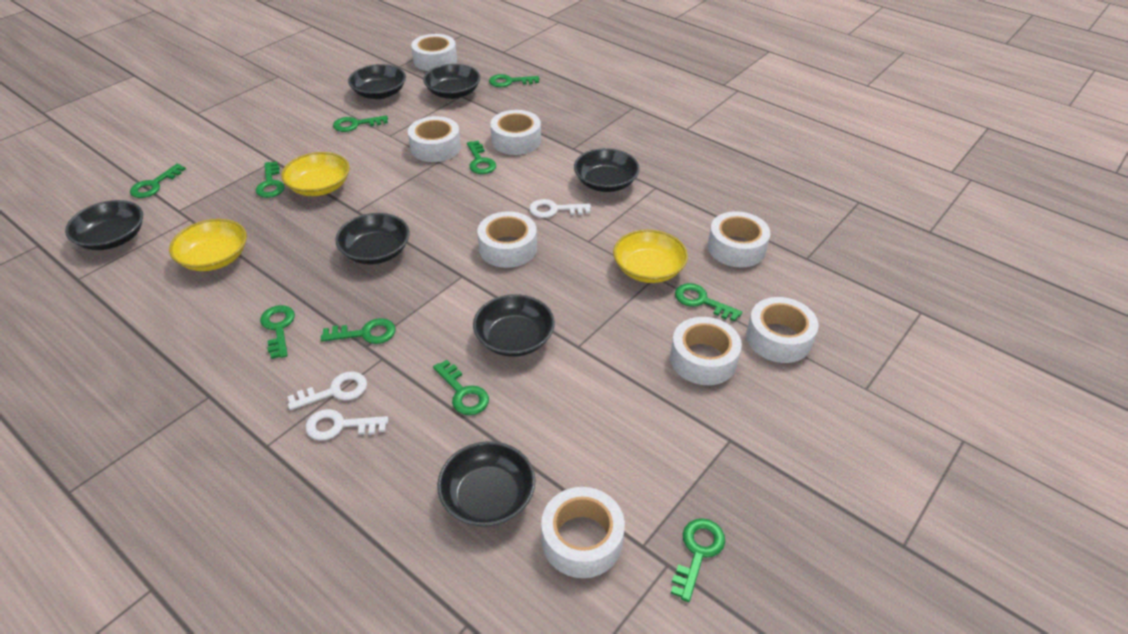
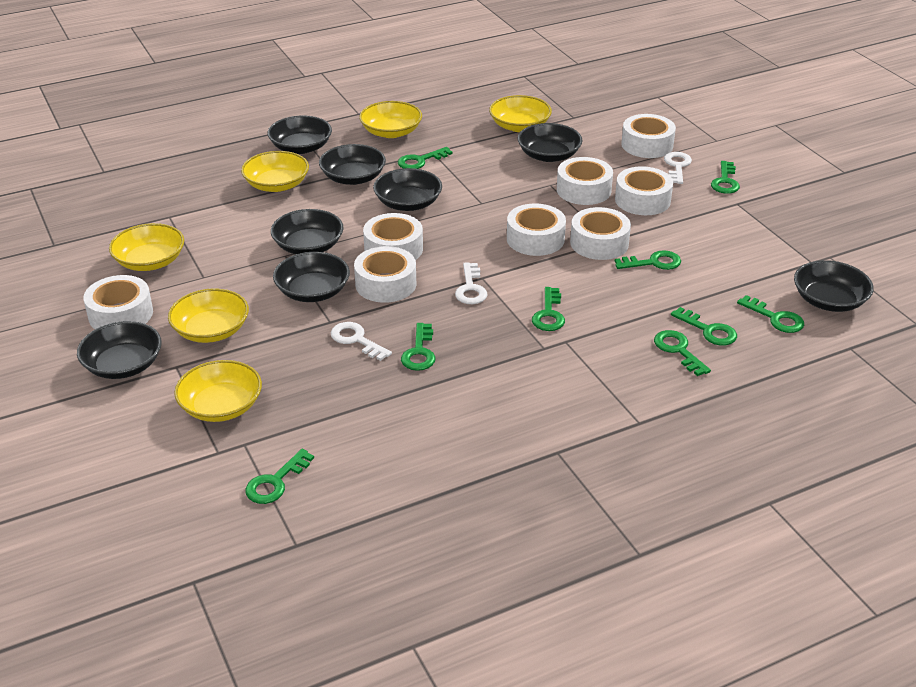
black bowl: 7 -> 8
green key: 10 -> 9
yellow bowl: 3 -> 6

